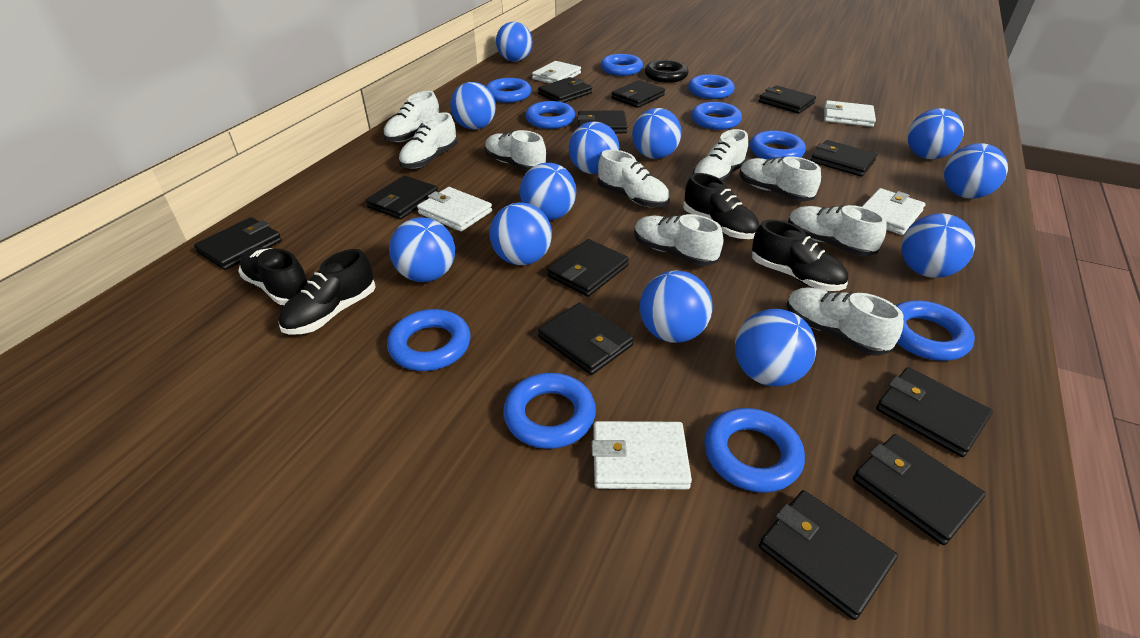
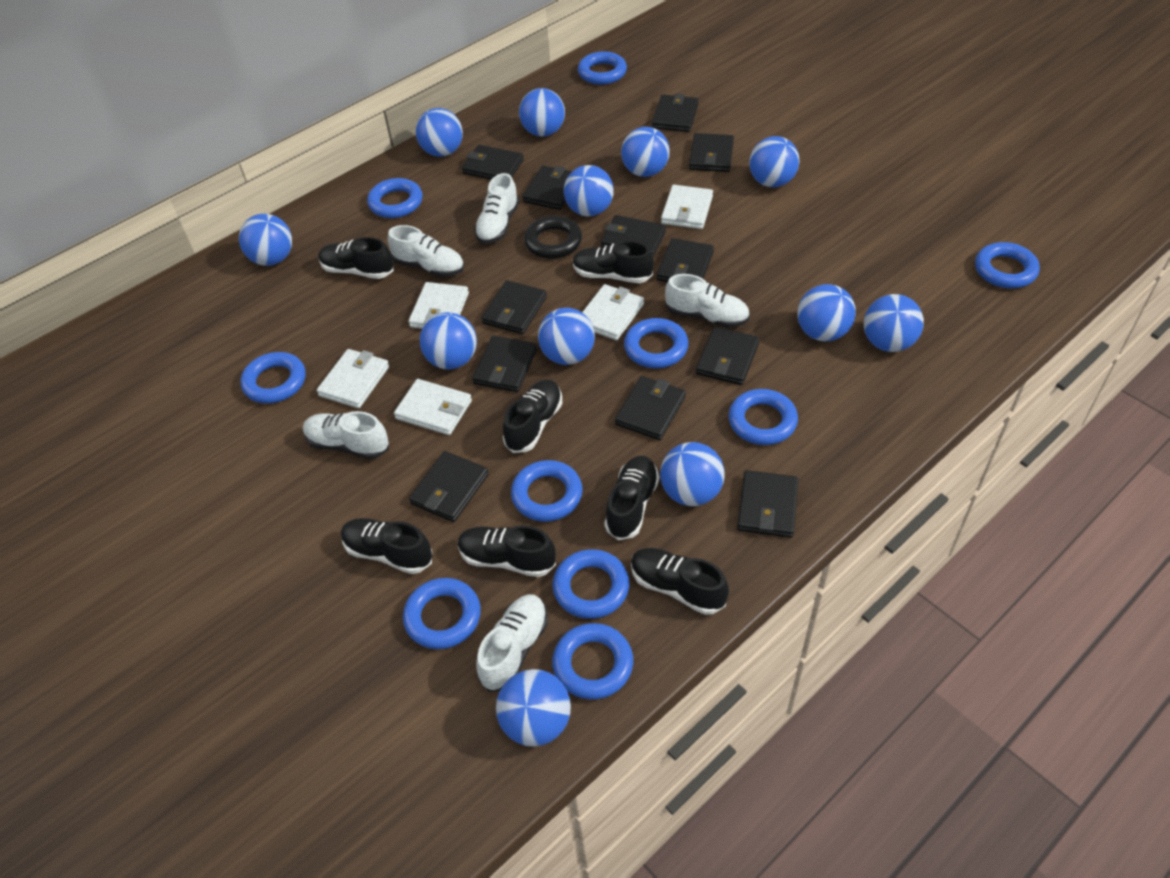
black shoe: 4 -> 7
white shoe: 9 -> 5

